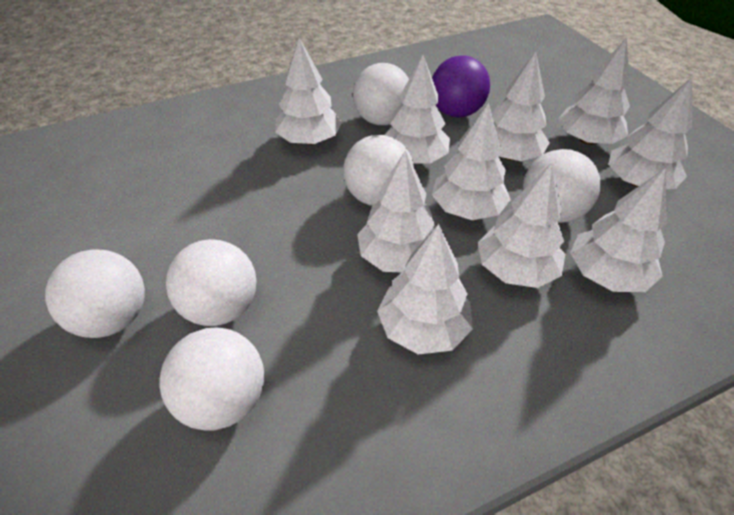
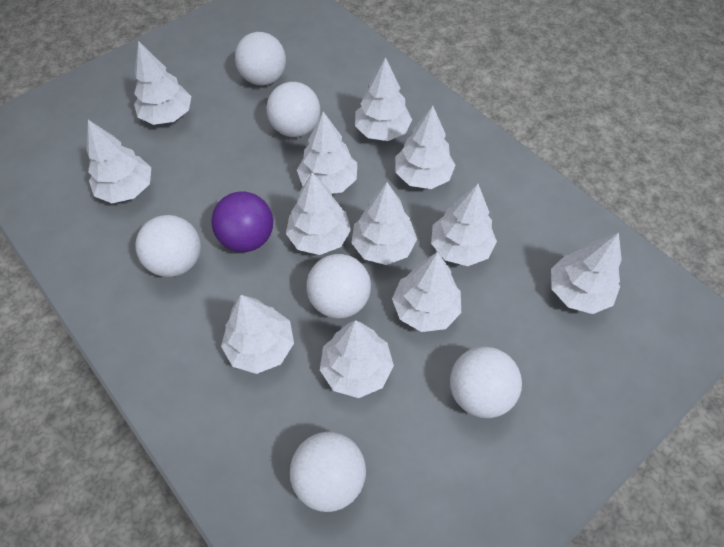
white tree: 10 -> 12

